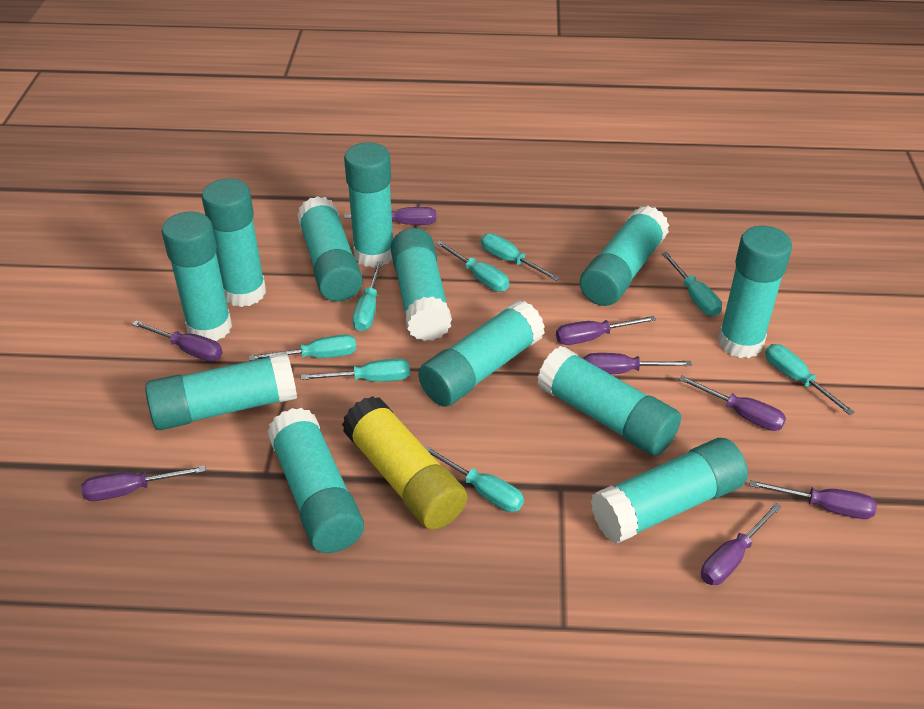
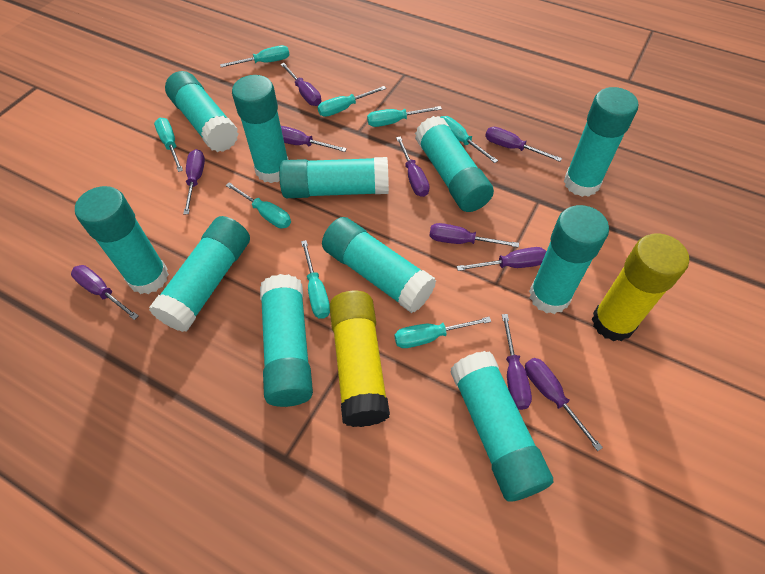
purple screwdriver: 8 -> 10
turquoise glue stick: 12 -> 11
yellow glue stick: 1 -> 2

